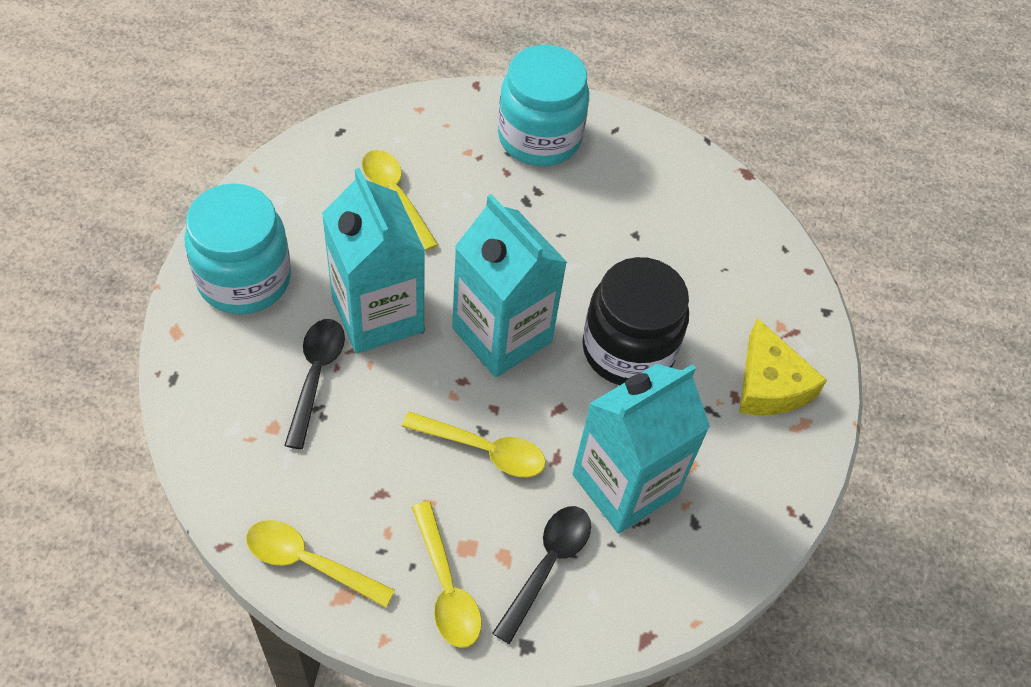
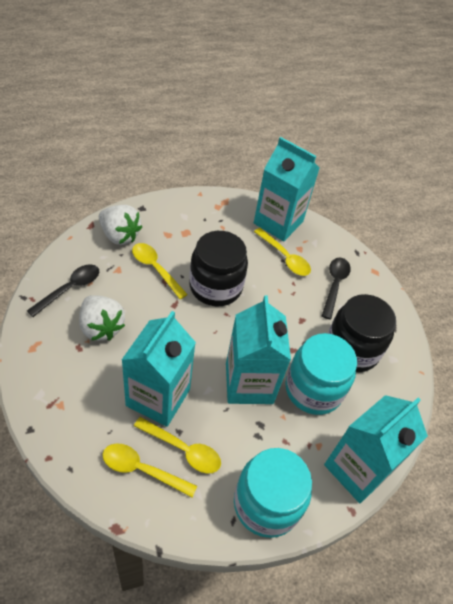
black jar: 1 -> 2
turquoise carton: 3 -> 4
white strawberry: 0 -> 2
yellow cheese: 1 -> 0

